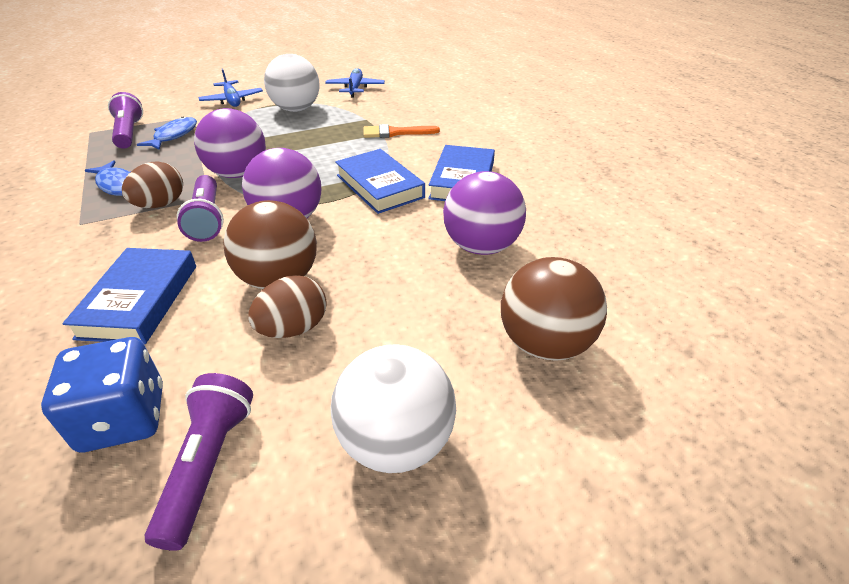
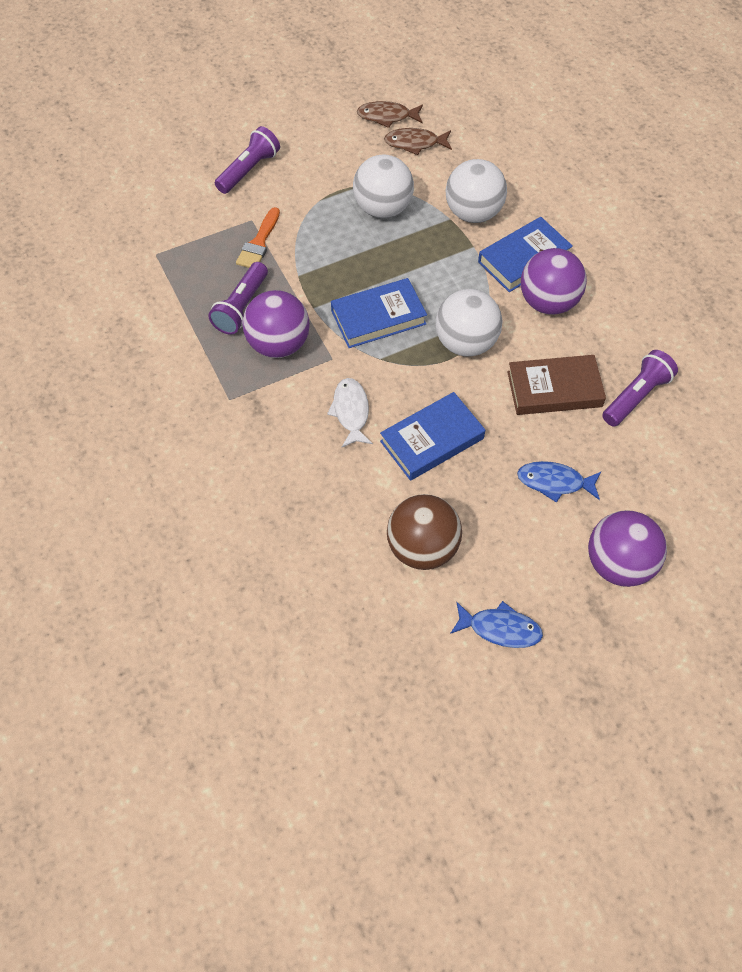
blue dice: 1 -> 0
blue plane: 2 -> 0
brown ball: 2 -> 1
brown book: 0 -> 1
brown egg: 2 -> 0
brown fish: 0 -> 2
white ball: 2 -> 3
white fish: 0 -> 1

